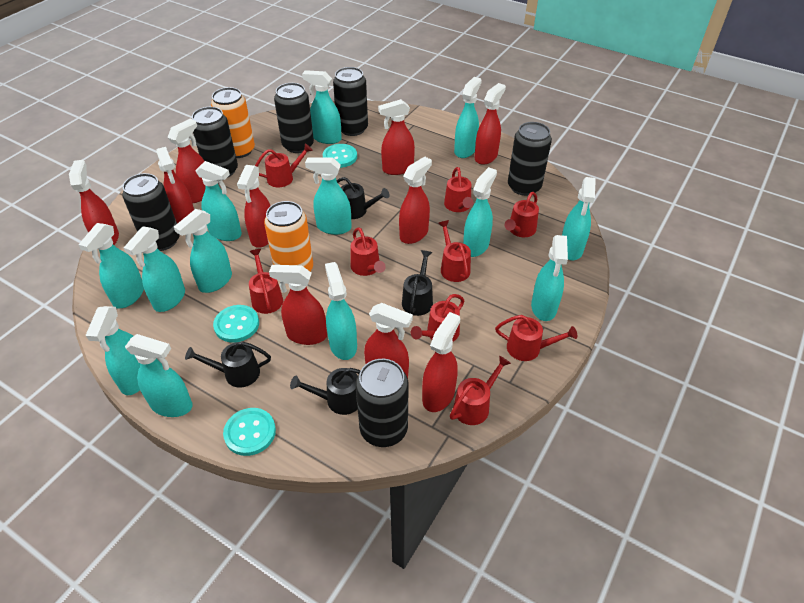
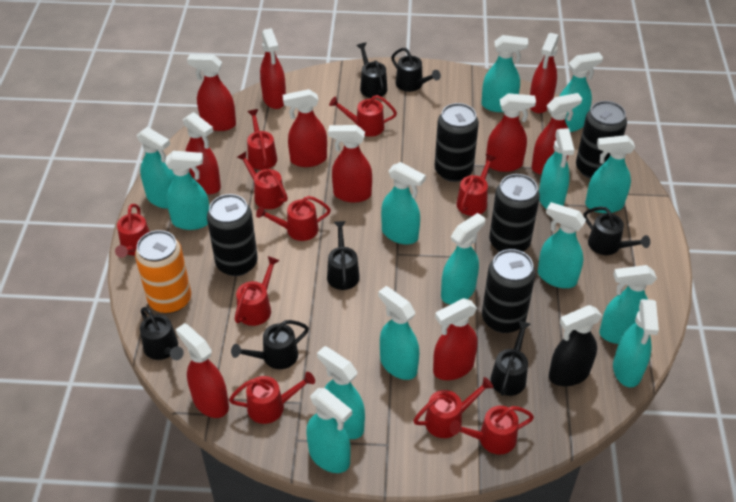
black can: 6 -> 5
black spray bottle: 0 -> 1
black watering can: 4 -> 7
orange can: 2 -> 1
red watering can: 9 -> 10
turquoise button: 3 -> 0
turquoise spray bottle: 13 -> 14

